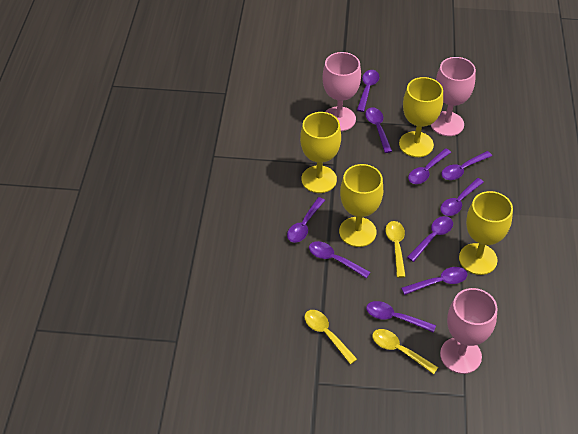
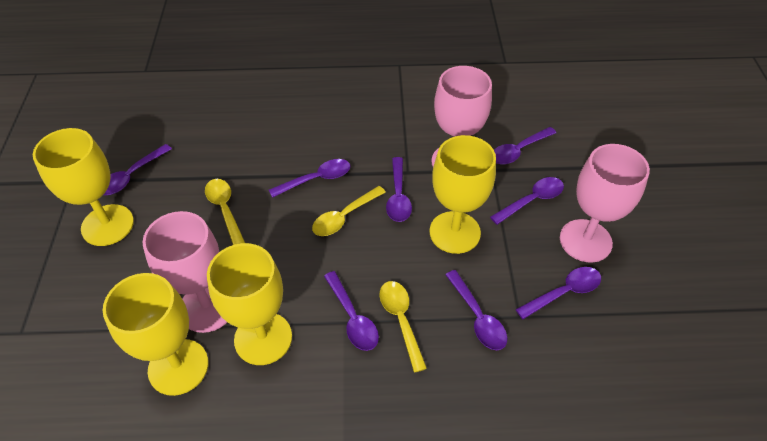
purple spoon: 10 -> 8

